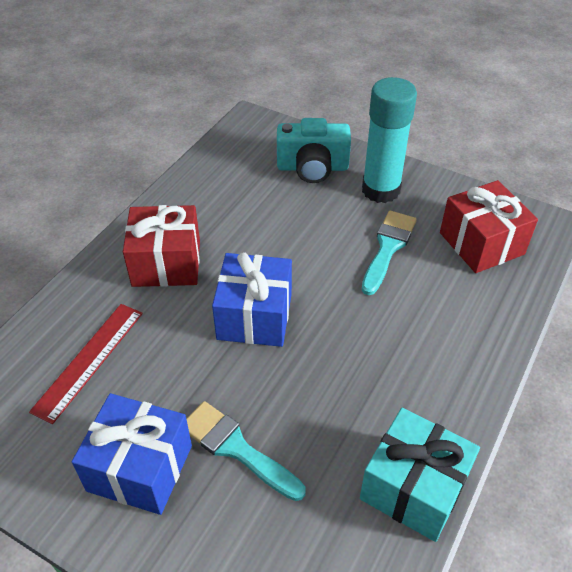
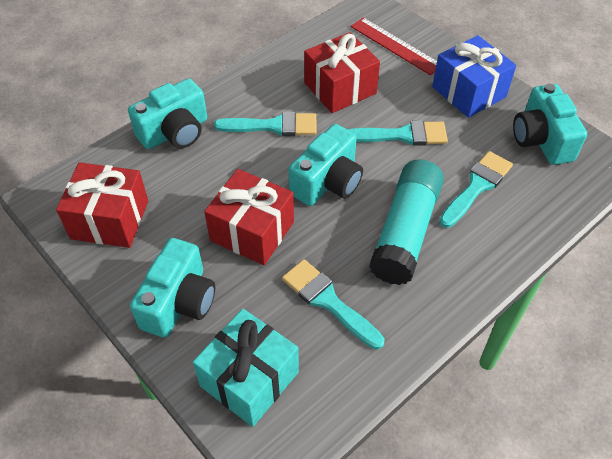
blue gift: 2 -> 1
red gift: 2 -> 3
turquoise brush: 2 -> 4
turquoise camera: 1 -> 4

